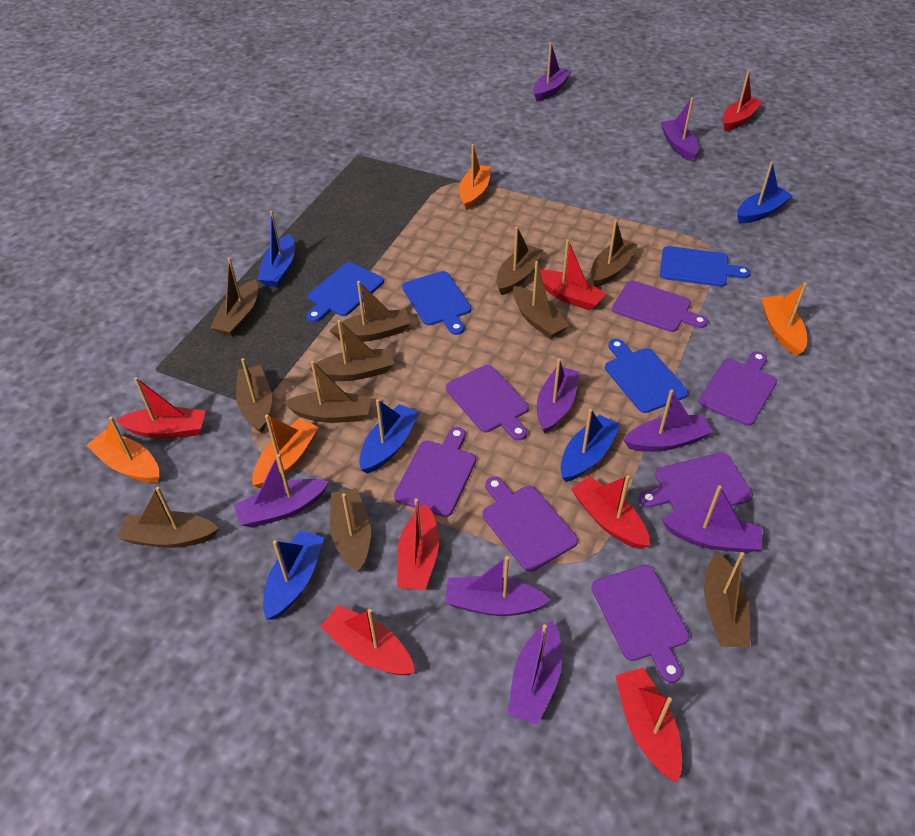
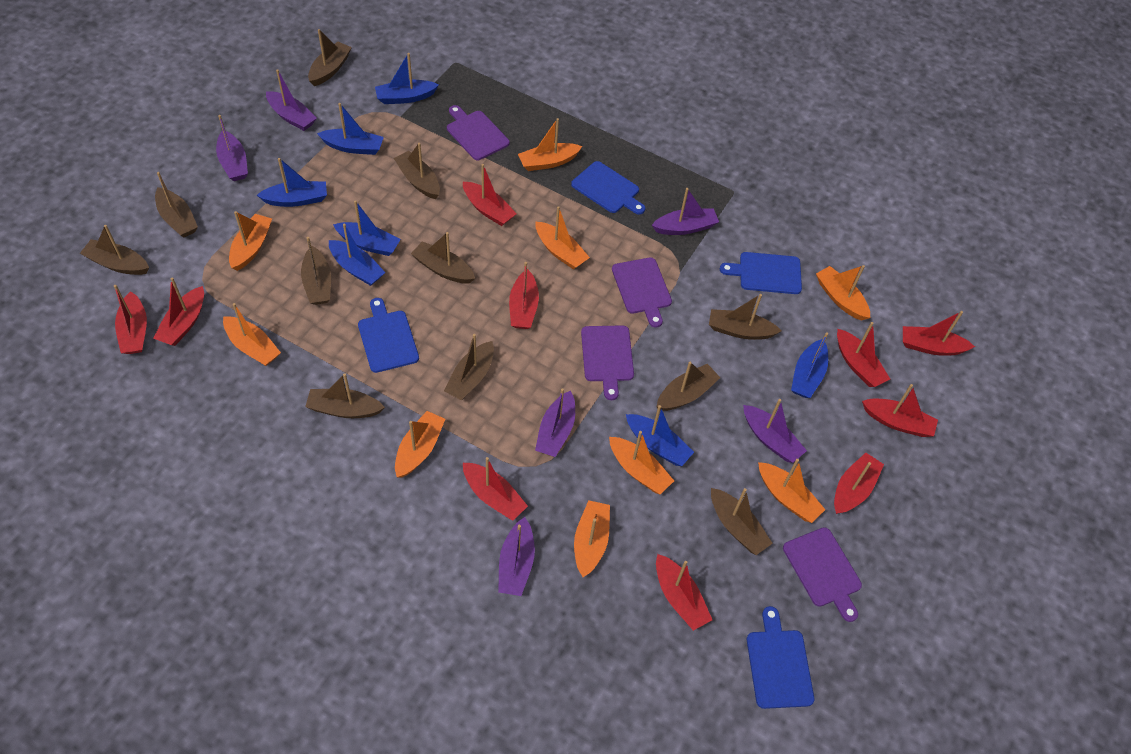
blue boat: 5 -> 7
orange boat: 4 -> 9
purple boat: 8 -> 6
purple cutting board: 7 -> 4
red boat: 7 -> 10

